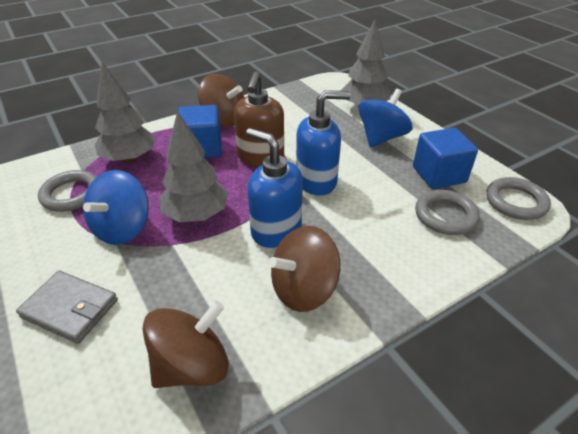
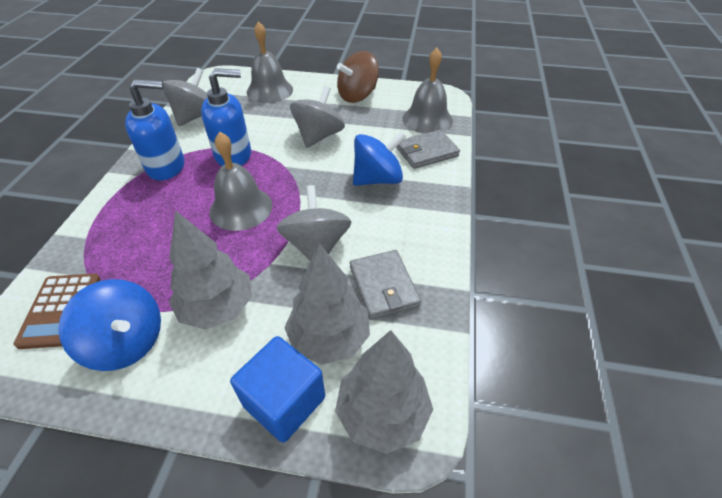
blue cube: 2 -> 1
brown calculator: 0 -> 1
brown soap dispenser: 1 -> 0
brown spinning top: 3 -> 1
grey bell: 0 -> 3
grey ring: 3 -> 0
grey spinning top: 0 -> 3
grey wallet: 1 -> 2

